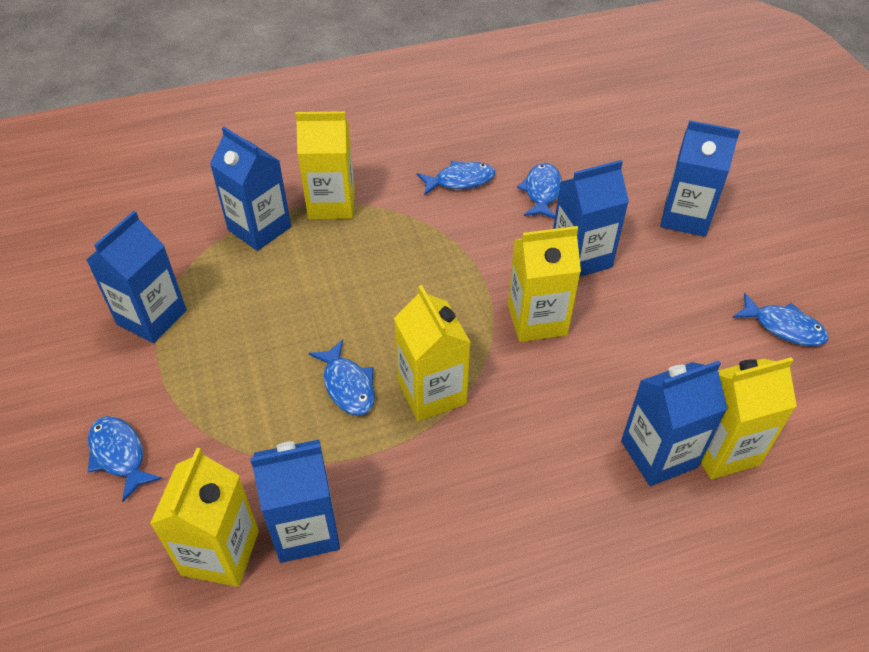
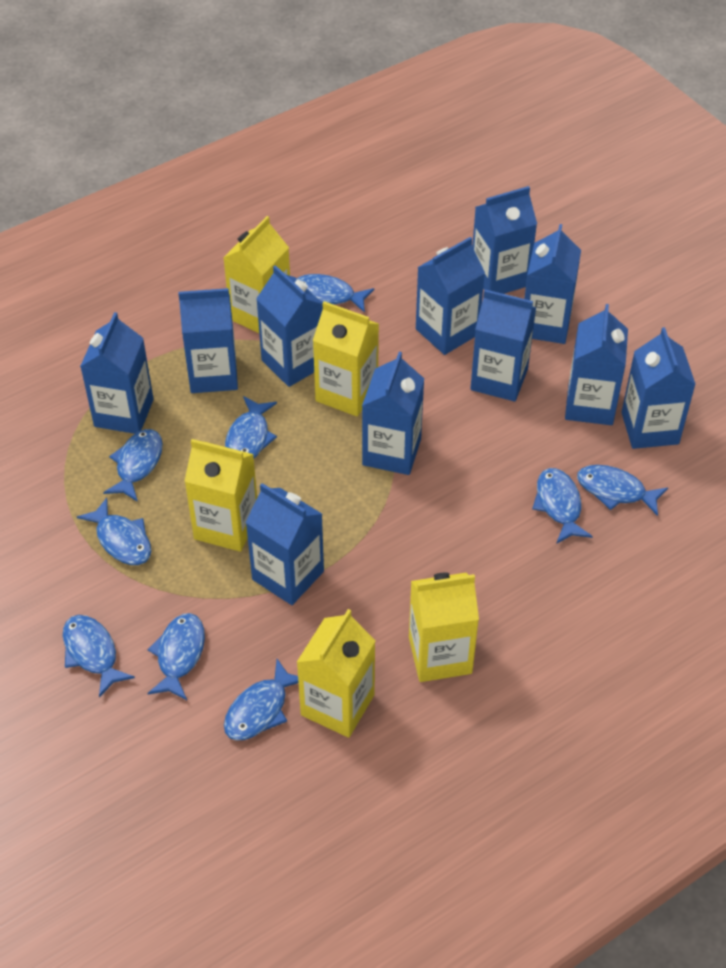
blue carton: 6 -> 11
blue fish: 5 -> 9

